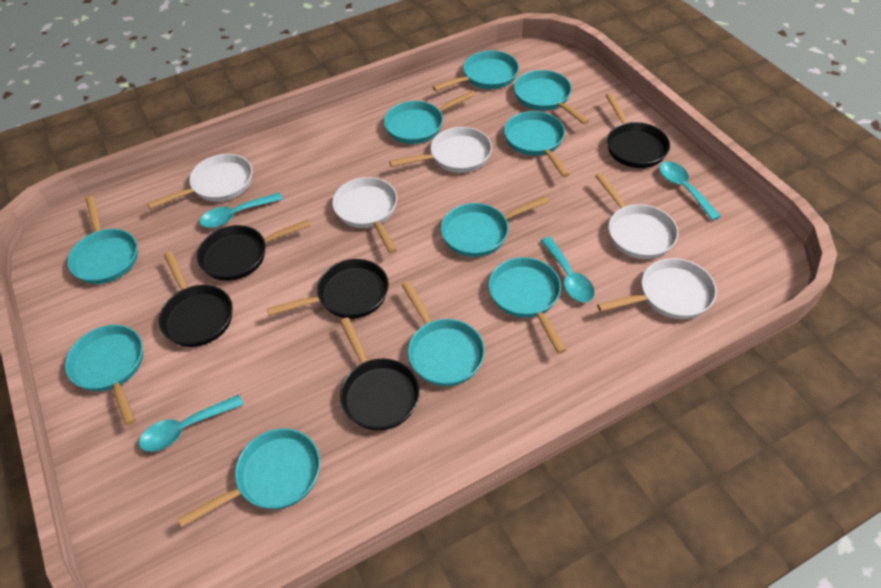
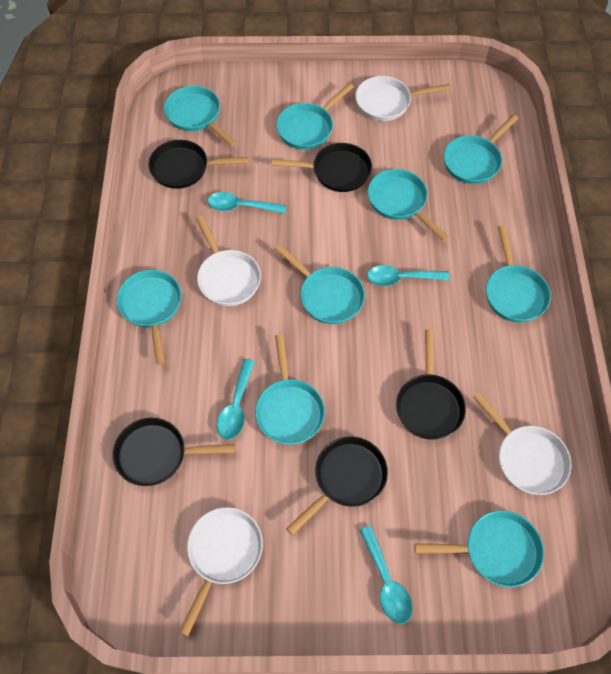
turquoise pan: 10 -> 9
white pan: 5 -> 4

